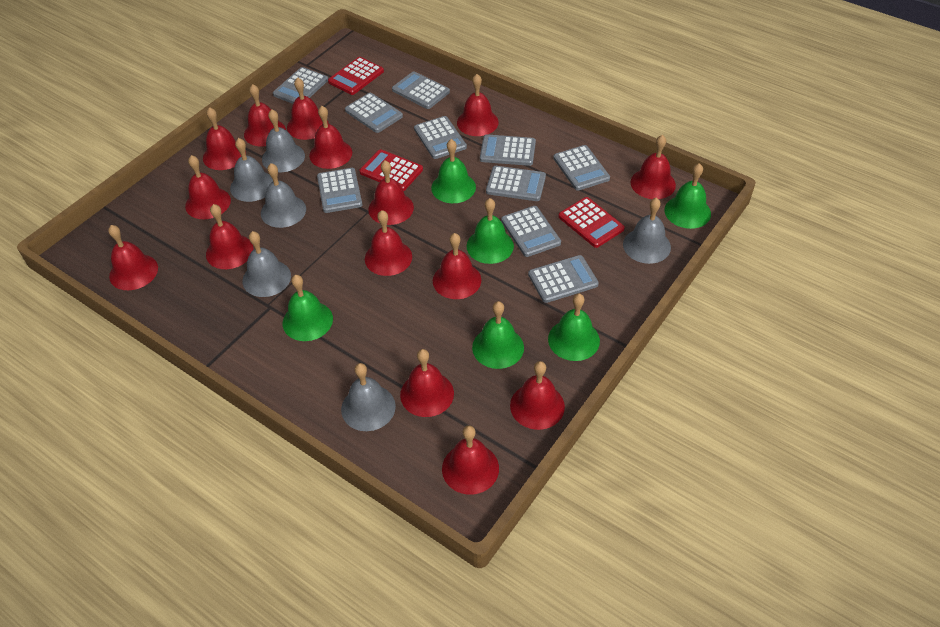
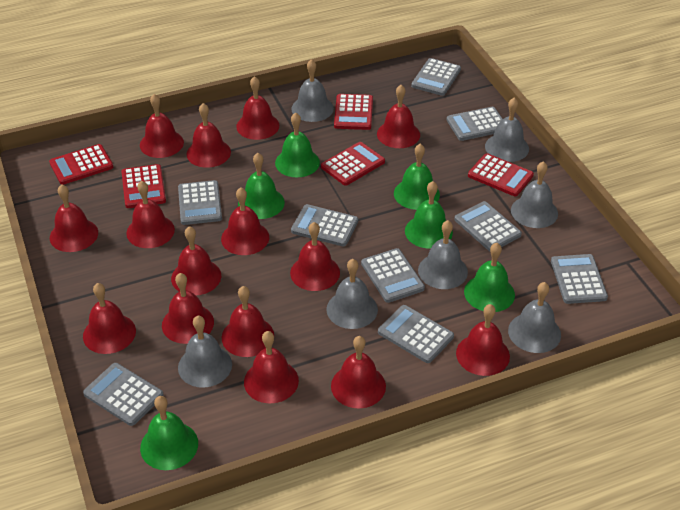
grey bell: 6 -> 7
grey calculator: 10 -> 9
red calculator: 3 -> 5

